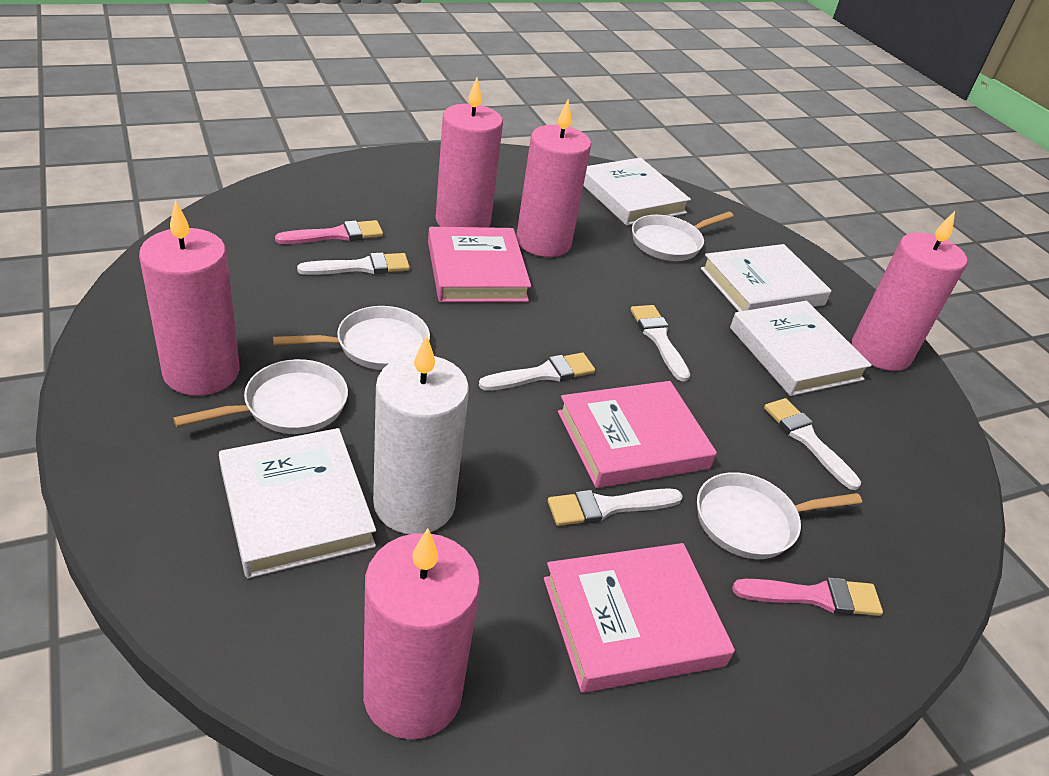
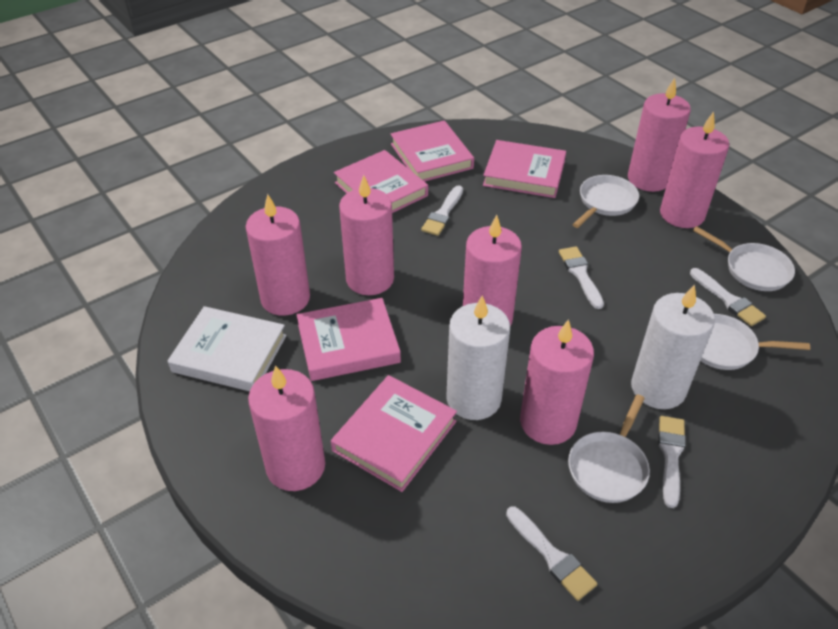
pink book: 3 -> 5
pink brush: 2 -> 0
pink candle: 5 -> 7
white book: 4 -> 1
white candle: 1 -> 2

